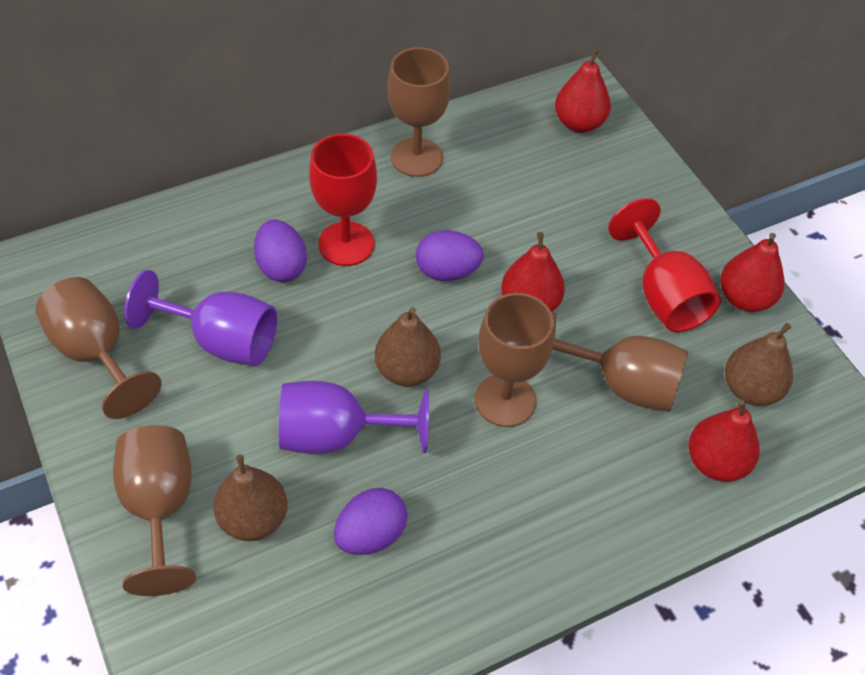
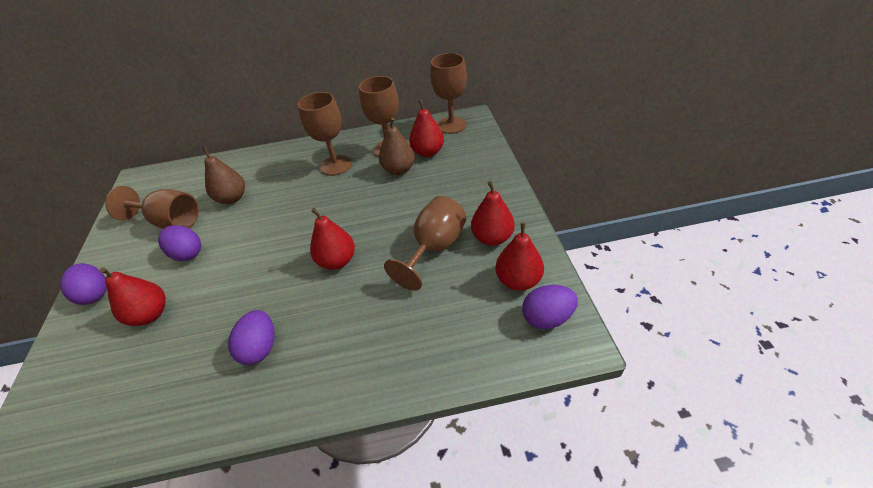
brown pear: 3 -> 2
purple egg: 3 -> 4
purple goblet: 2 -> 0
red goblet: 2 -> 0
red pear: 4 -> 5

